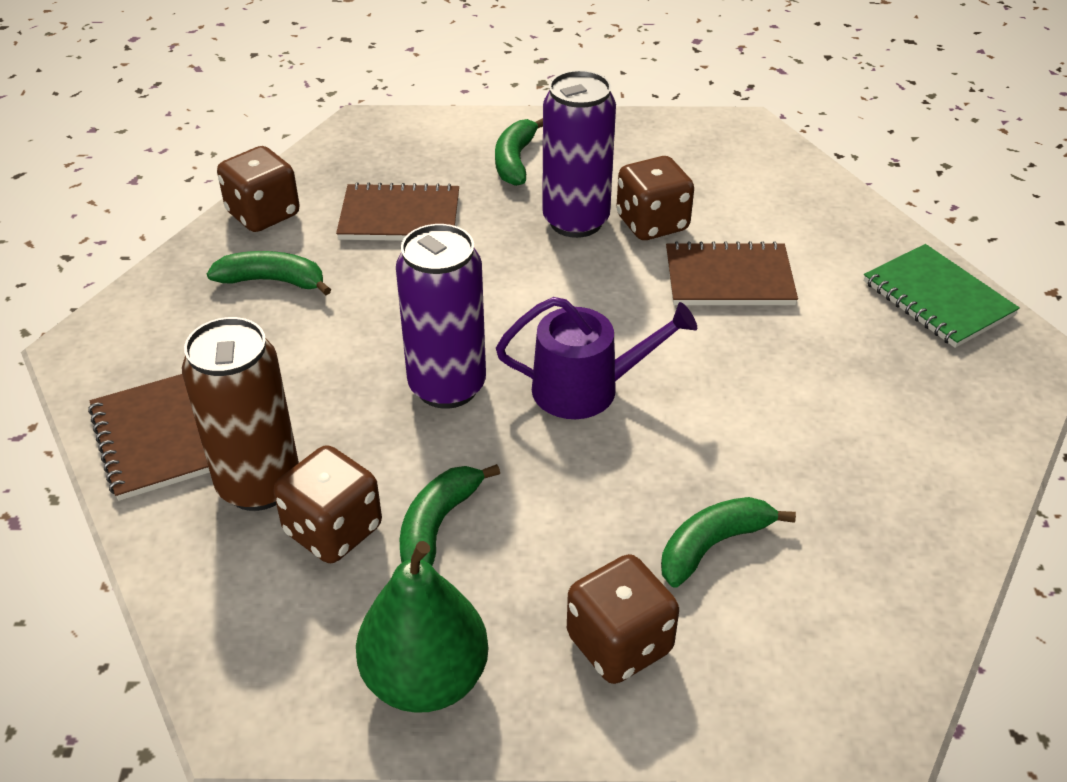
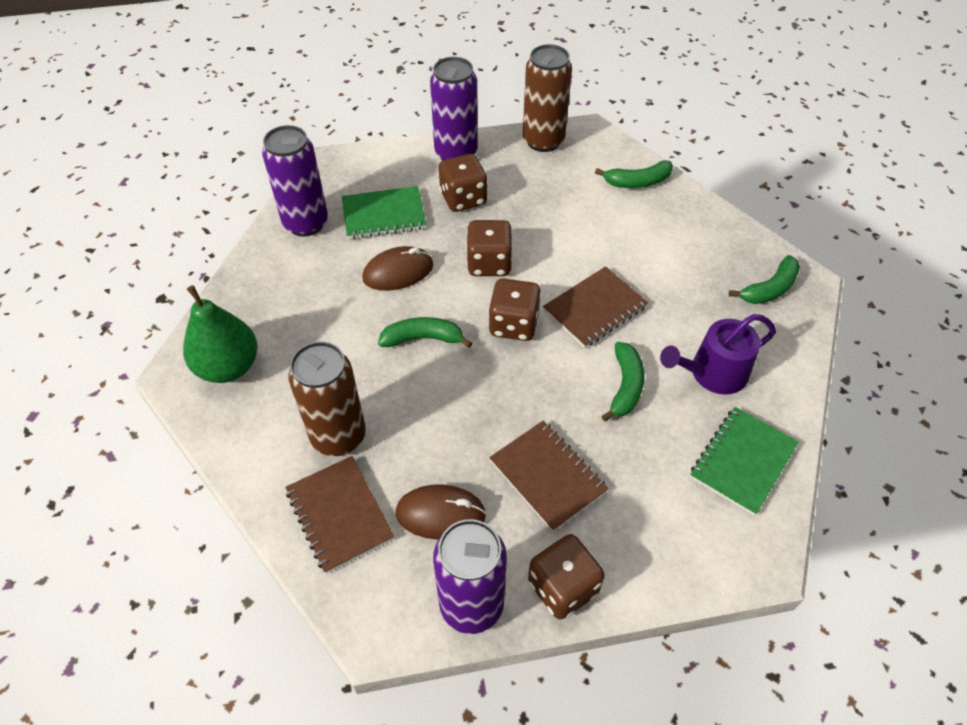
brown can: 1 -> 2
brown mouse: 0 -> 2
green notebook: 1 -> 2
purple can: 2 -> 3

